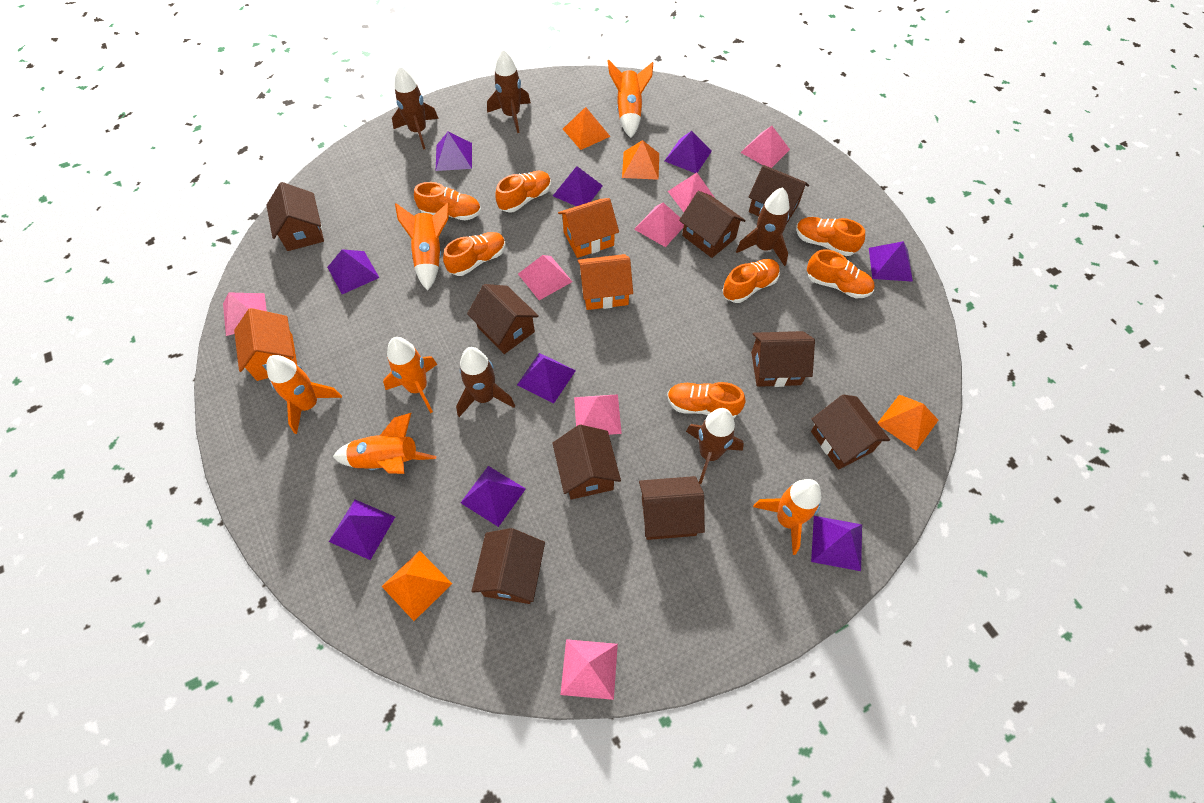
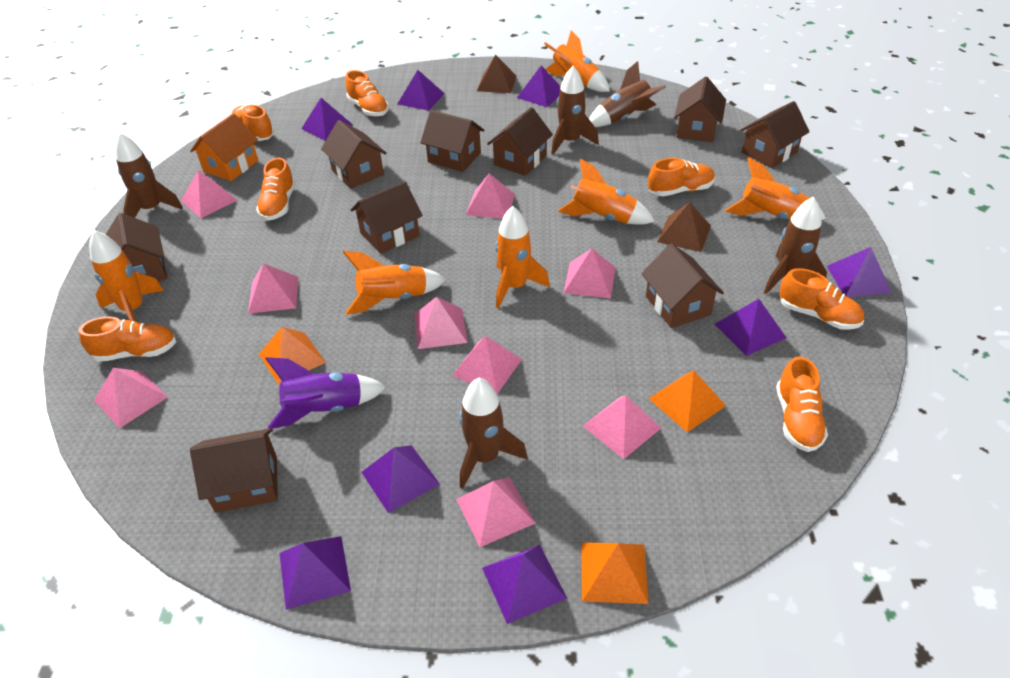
brown pyramid: 0 -> 2
orange house: 3 -> 1
orange pyramid: 4 -> 3
pink pyramid: 7 -> 9
purple pyramid: 9 -> 8
purple rocket: 0 -> 1

